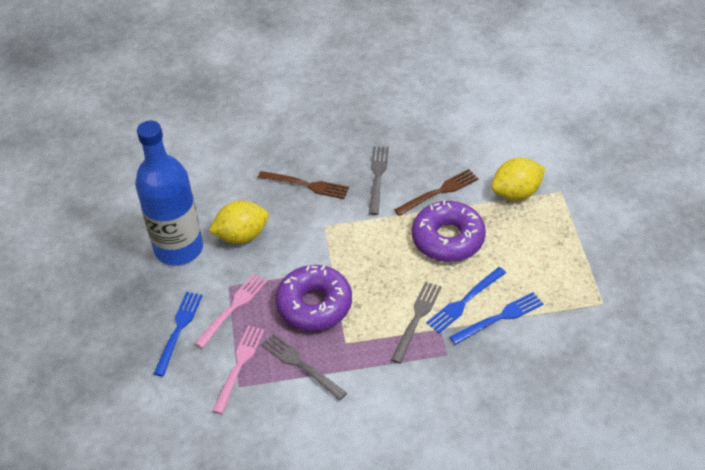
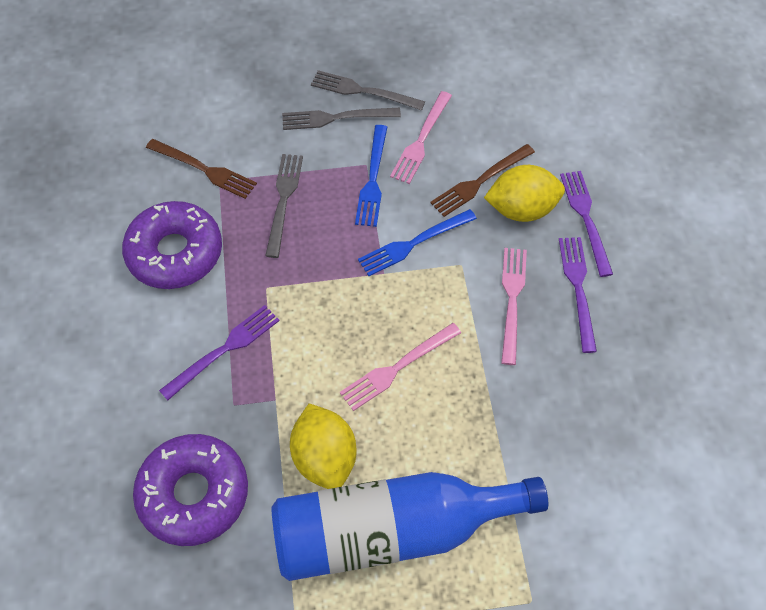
blue fork: 3 -> 2
pink fork: 2 -> 3
purple fork: 0 -> 3

